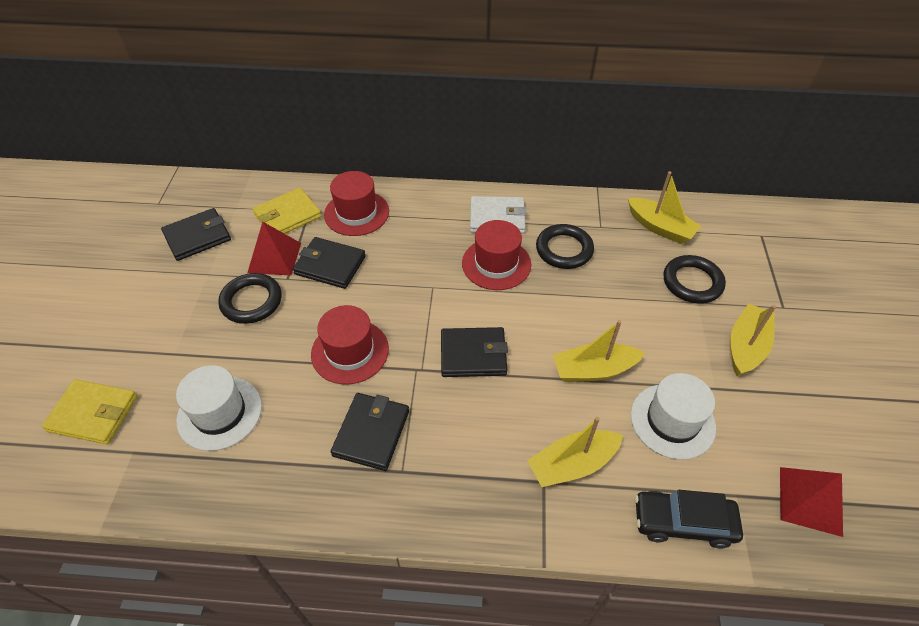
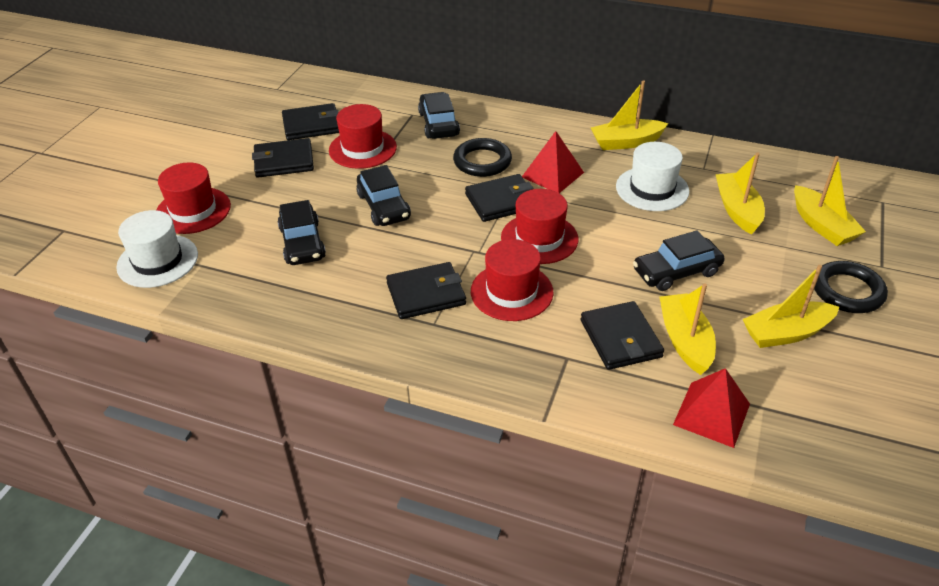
black car: 1 -> 4
black ring: 3 -> 2
black wallet: 4 -> 5
red hat: 3 -> 4
white wallet: 1 -> 0
yellow boat: 4 -> 5
yellow wallet: 2 -> 0

